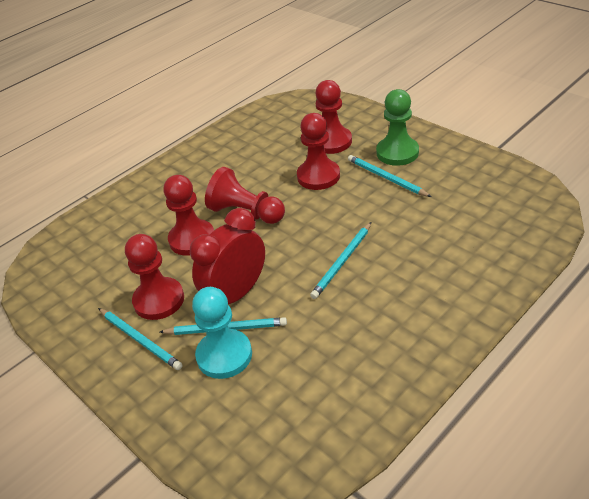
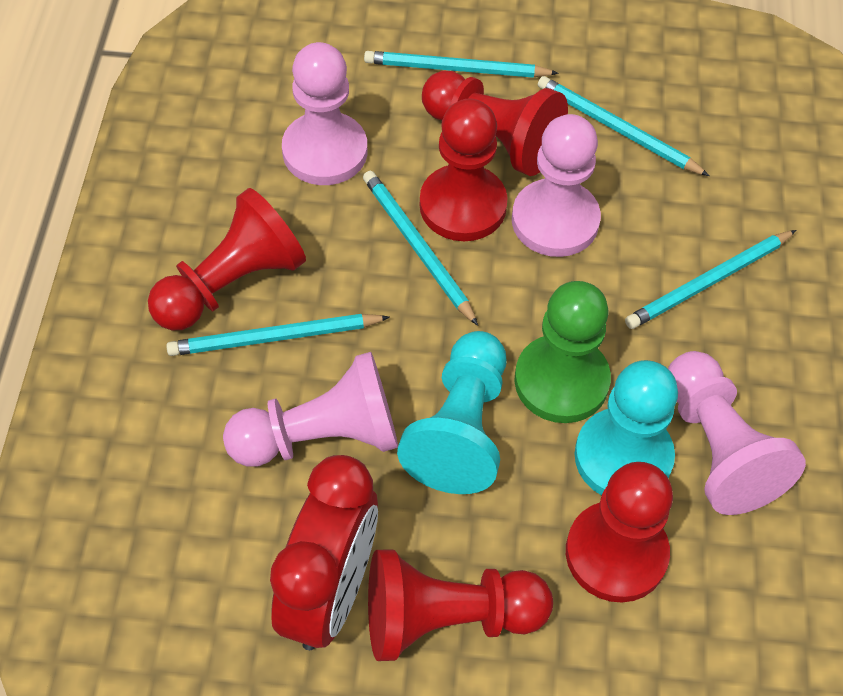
pink pawn: 0 -> 4
turquoise pawn: 1 -> 2
turquoise pencil: 4 -> 5

